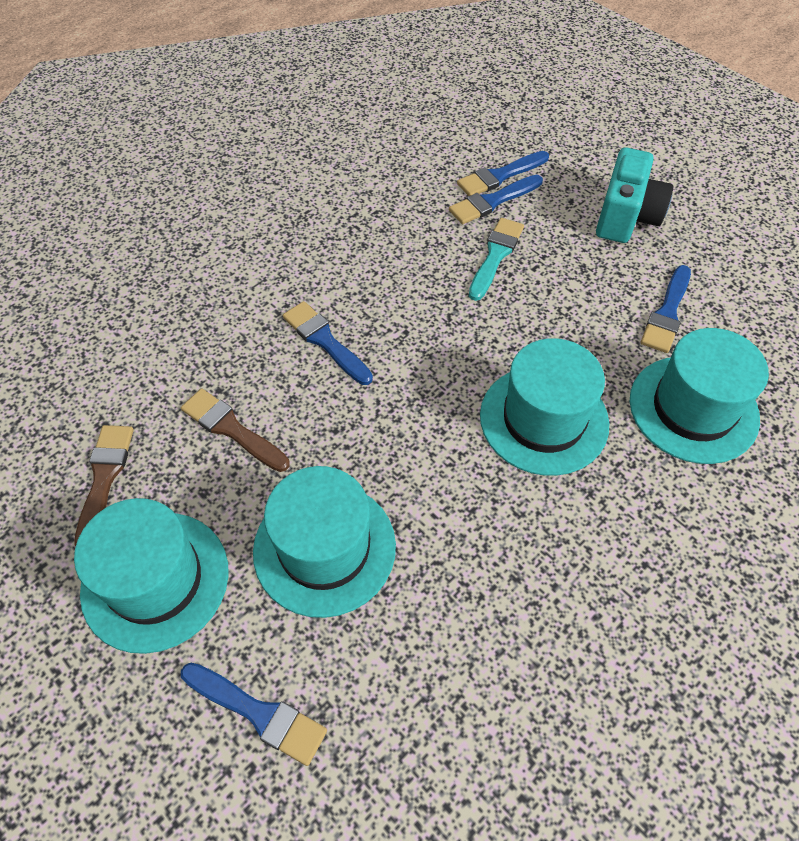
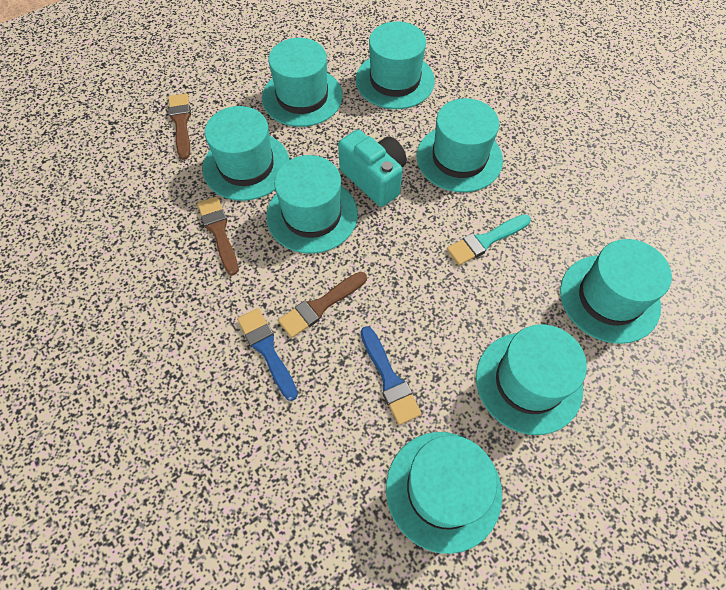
blue brush: 5 -> 2
brown brush: 2 -> 3
turquoise hat: 4 -> 8

